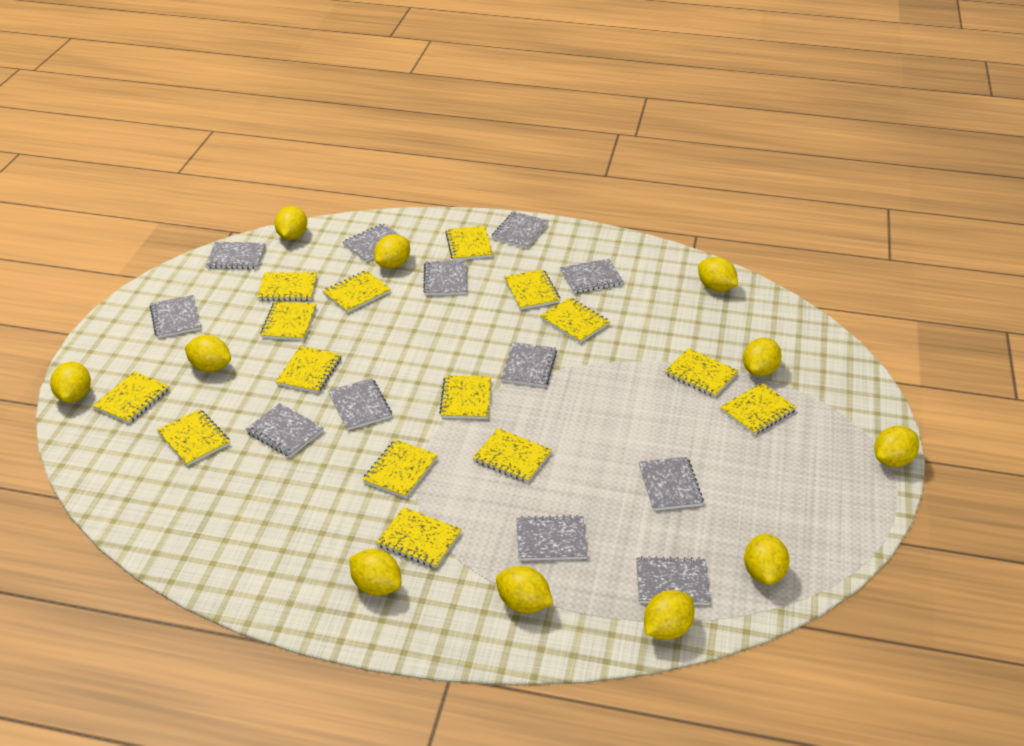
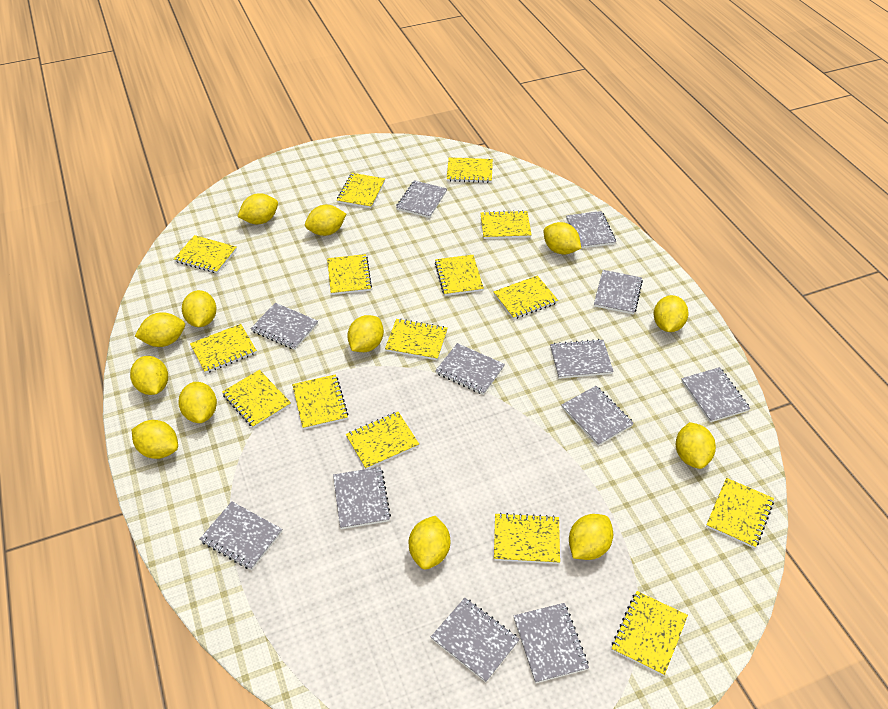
yellow lemon: 11 -> 13

